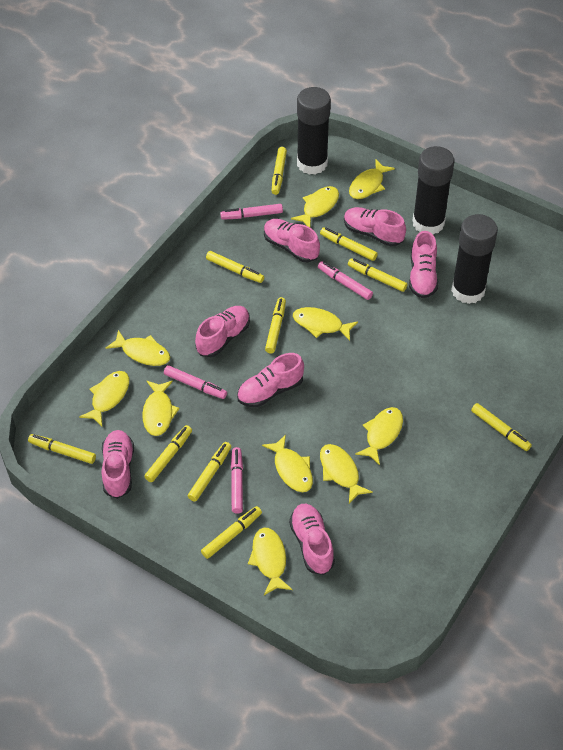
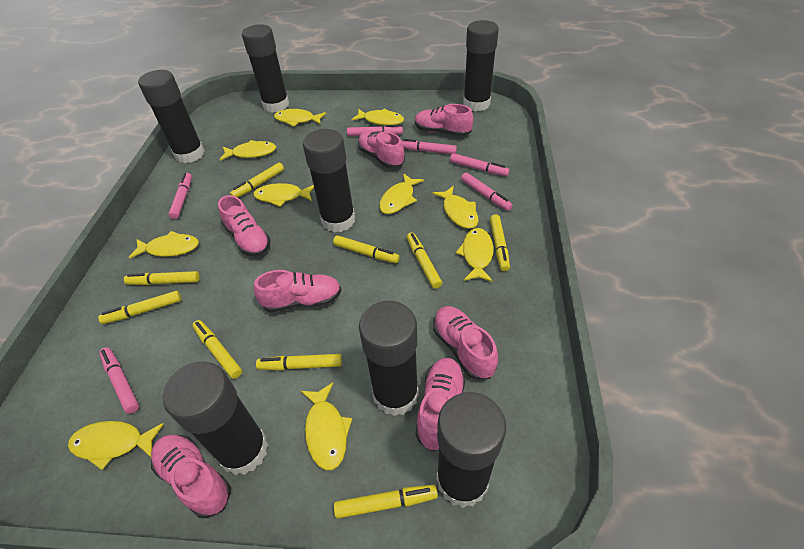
black glue stick: 3 -> 7
pink marker: 4 -> 6
yellow marker: 10 -> 9

